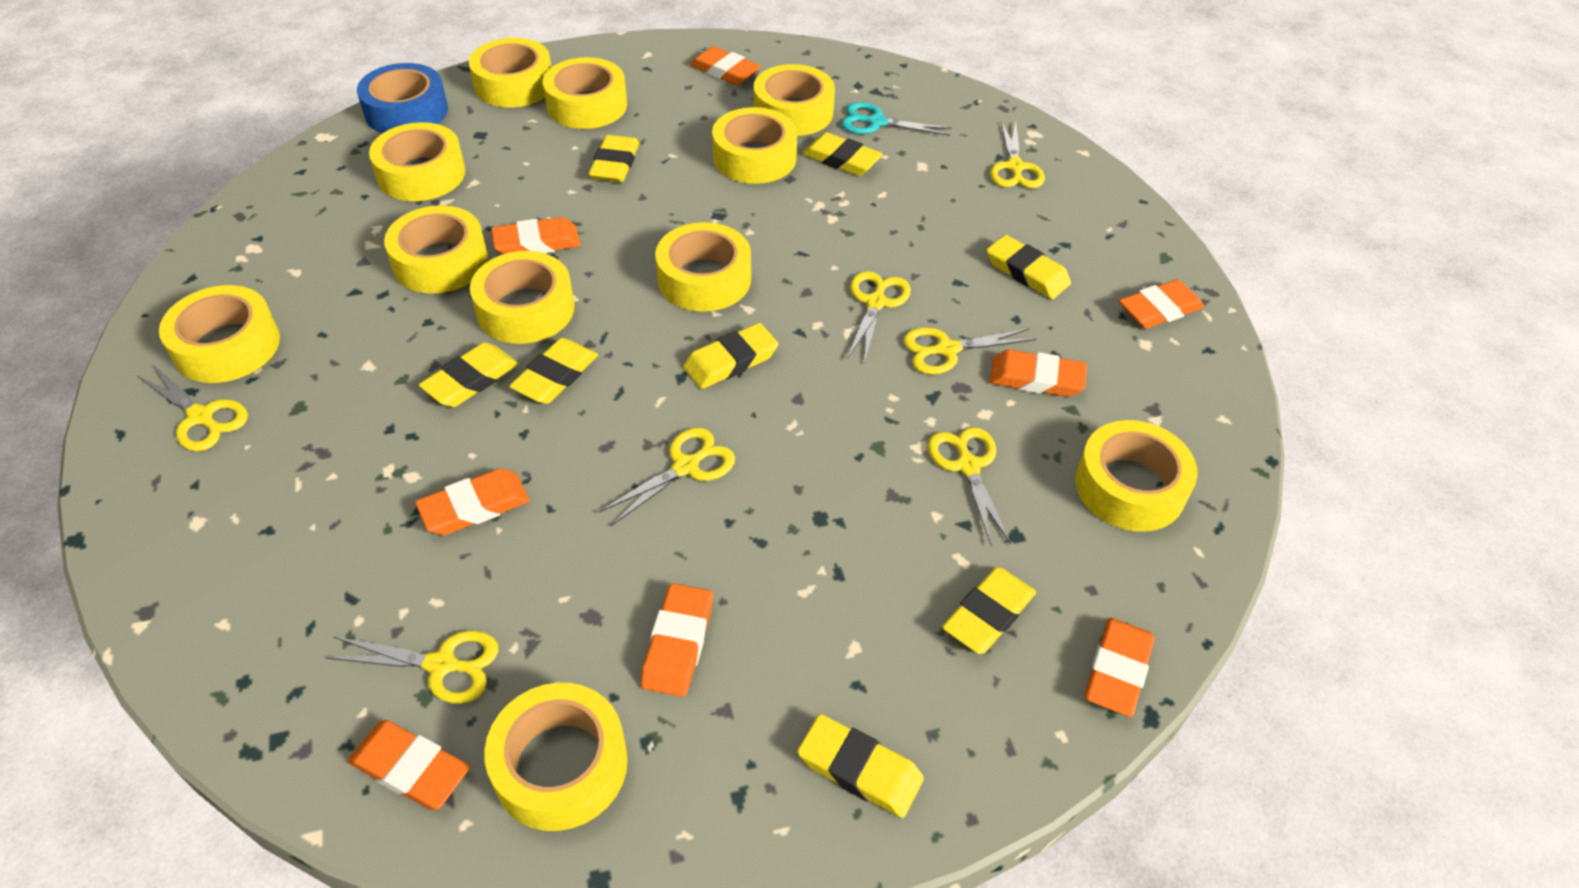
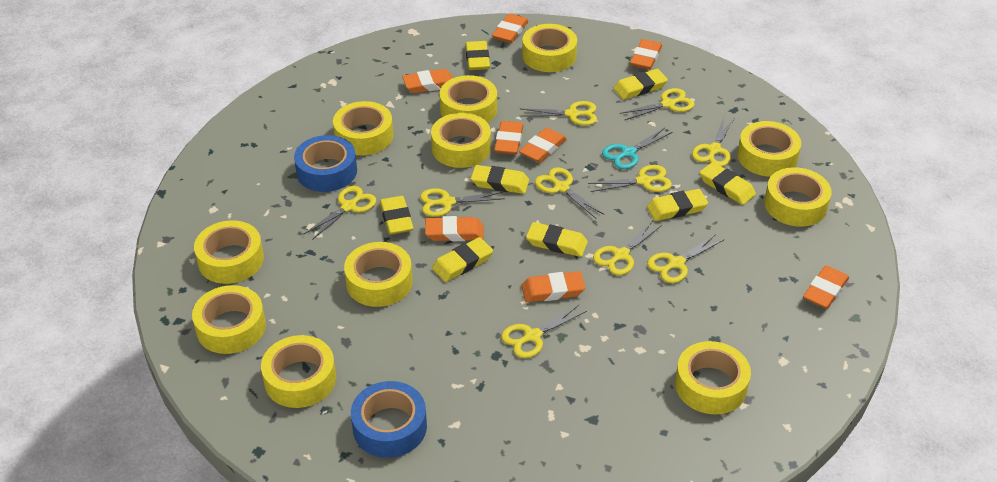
blue tape: 1 -> 2
yellow scissors: 7 -> 10

